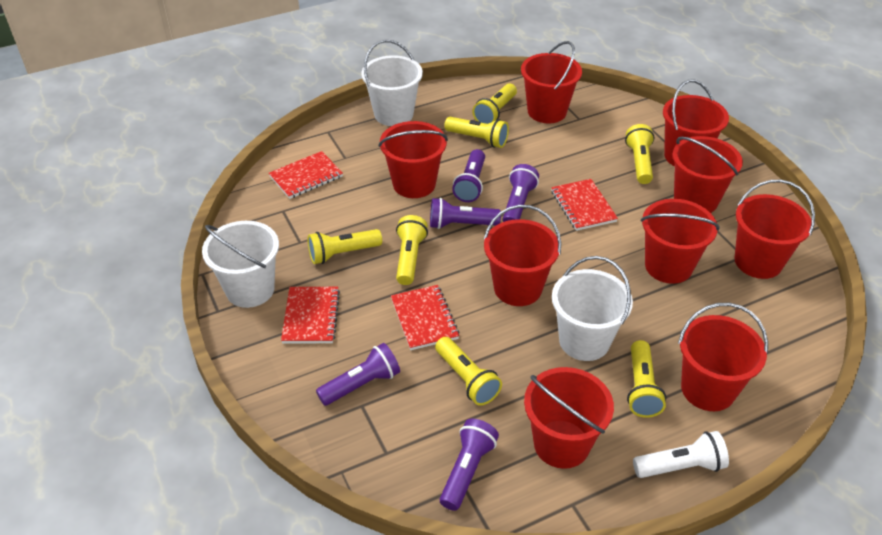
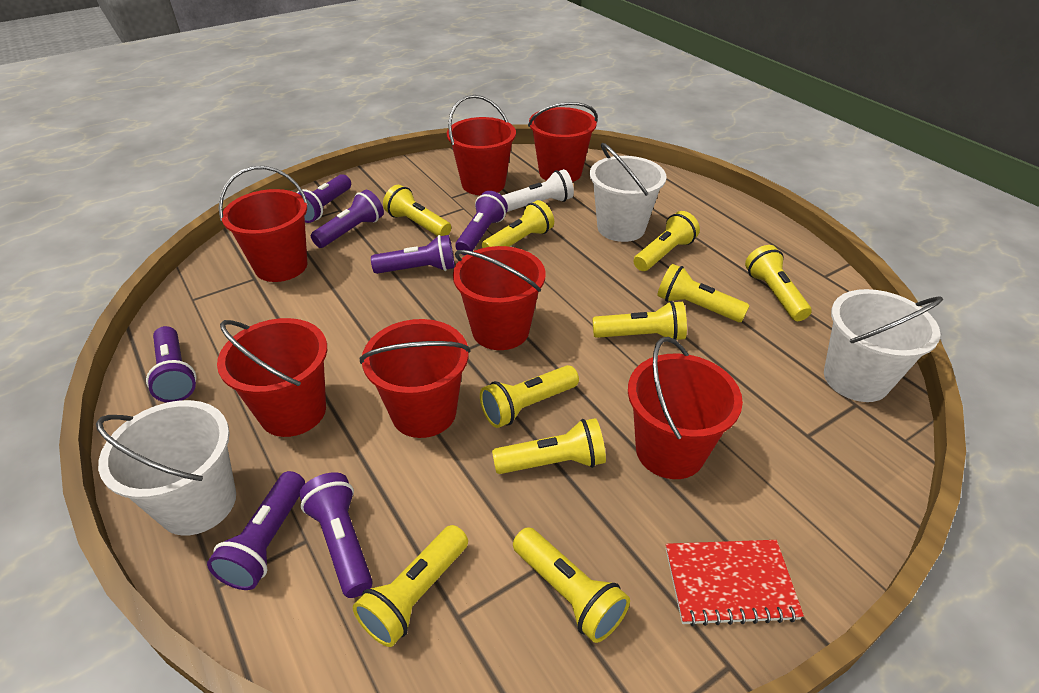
purple flashlight: 5 -> 7
red bucket: 9 -> 7
red notebook: 4 -> 1
yellow flashlight: 7 -> 10

